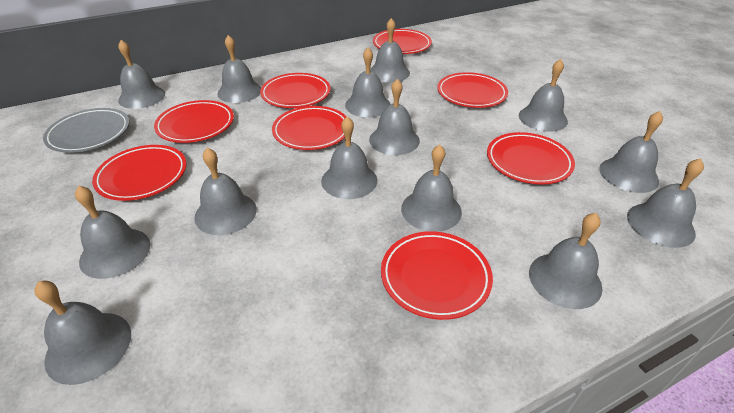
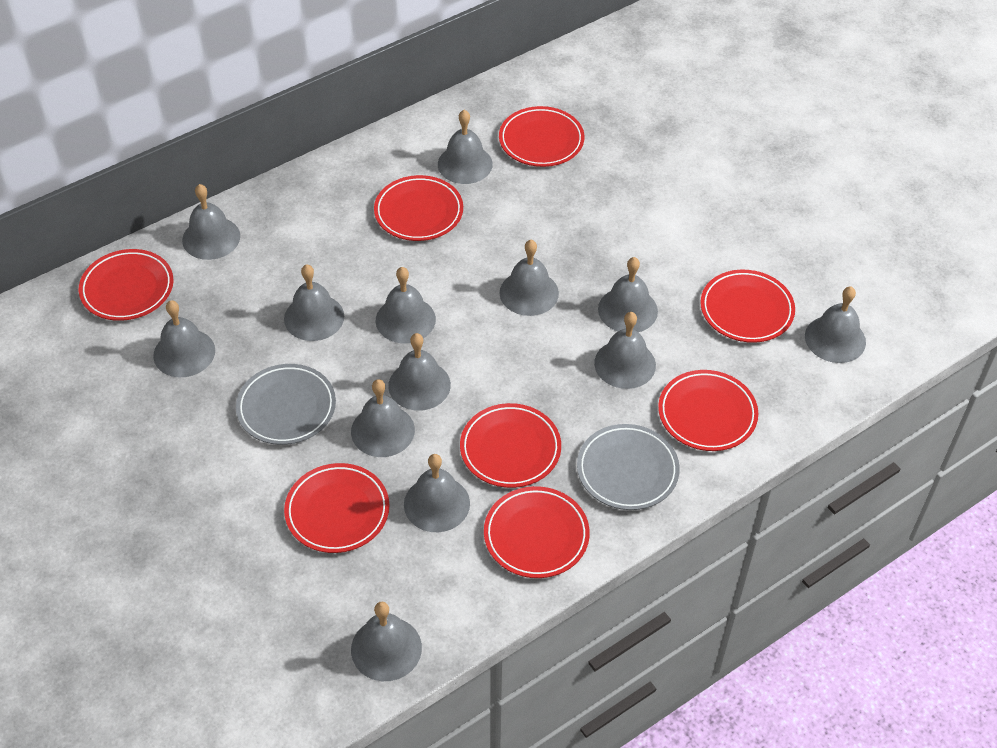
grey bell: 14 -> 13
grey plate: 1 -> 2

